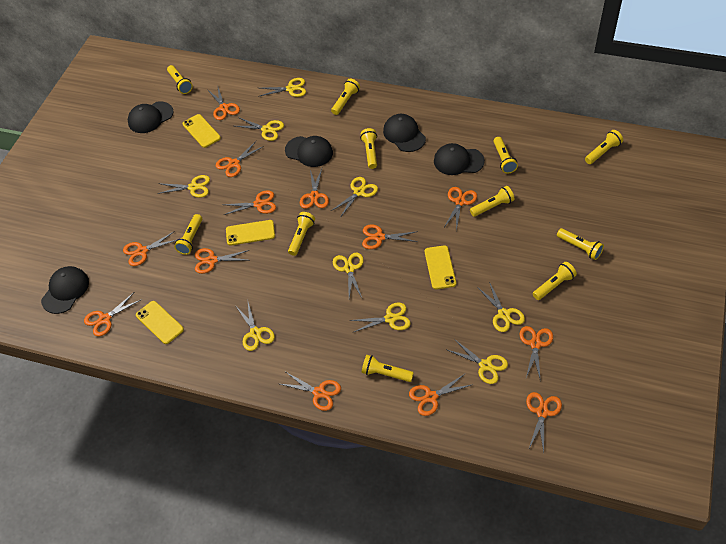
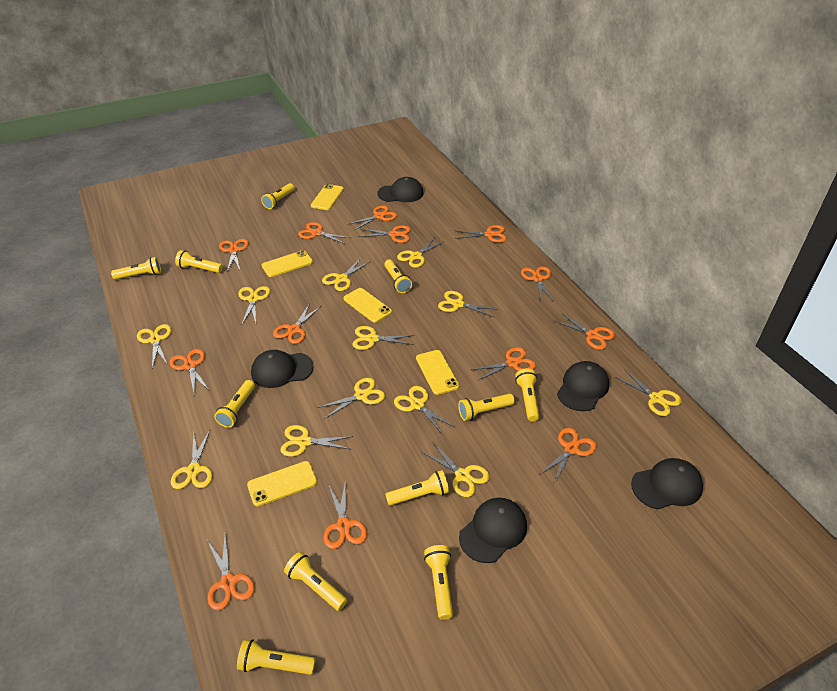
yellow phone: 4 -> 5
yellow scissors: 9 -> 12

